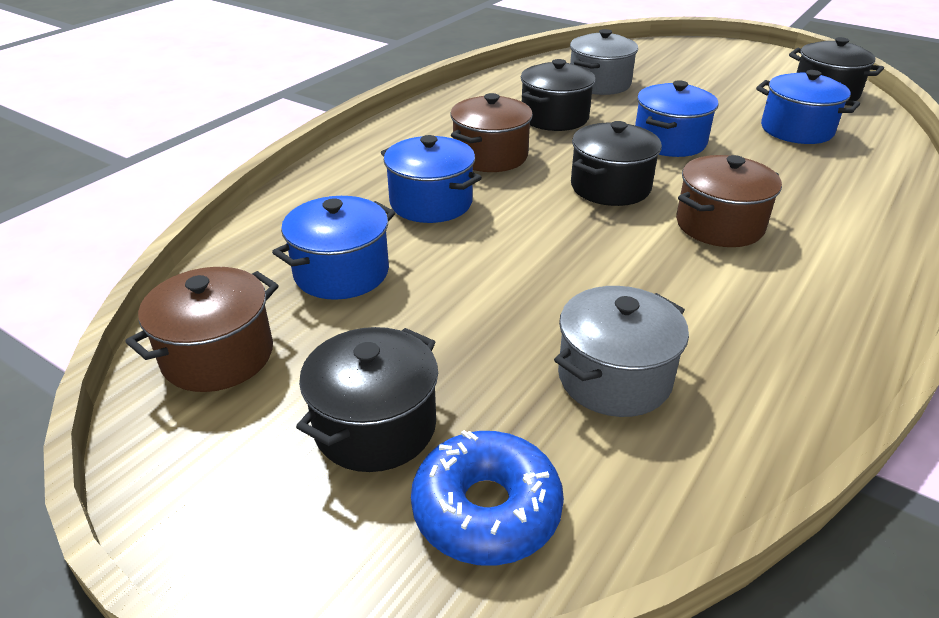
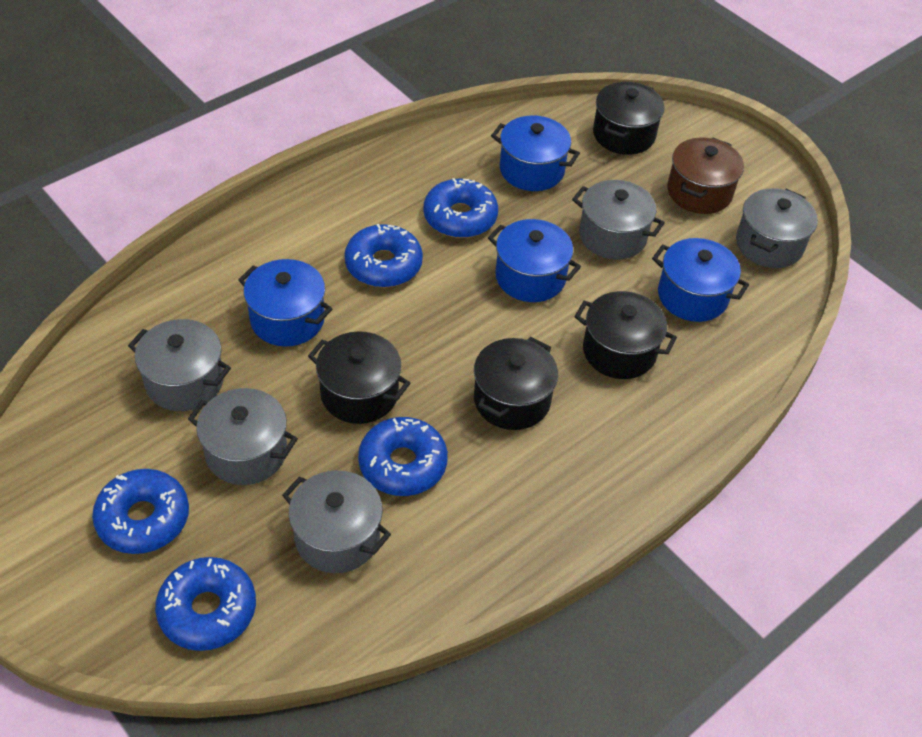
blue donut: 1 -> 5
brown pot: 3 -> 1
grey pot: 2 -> 5

